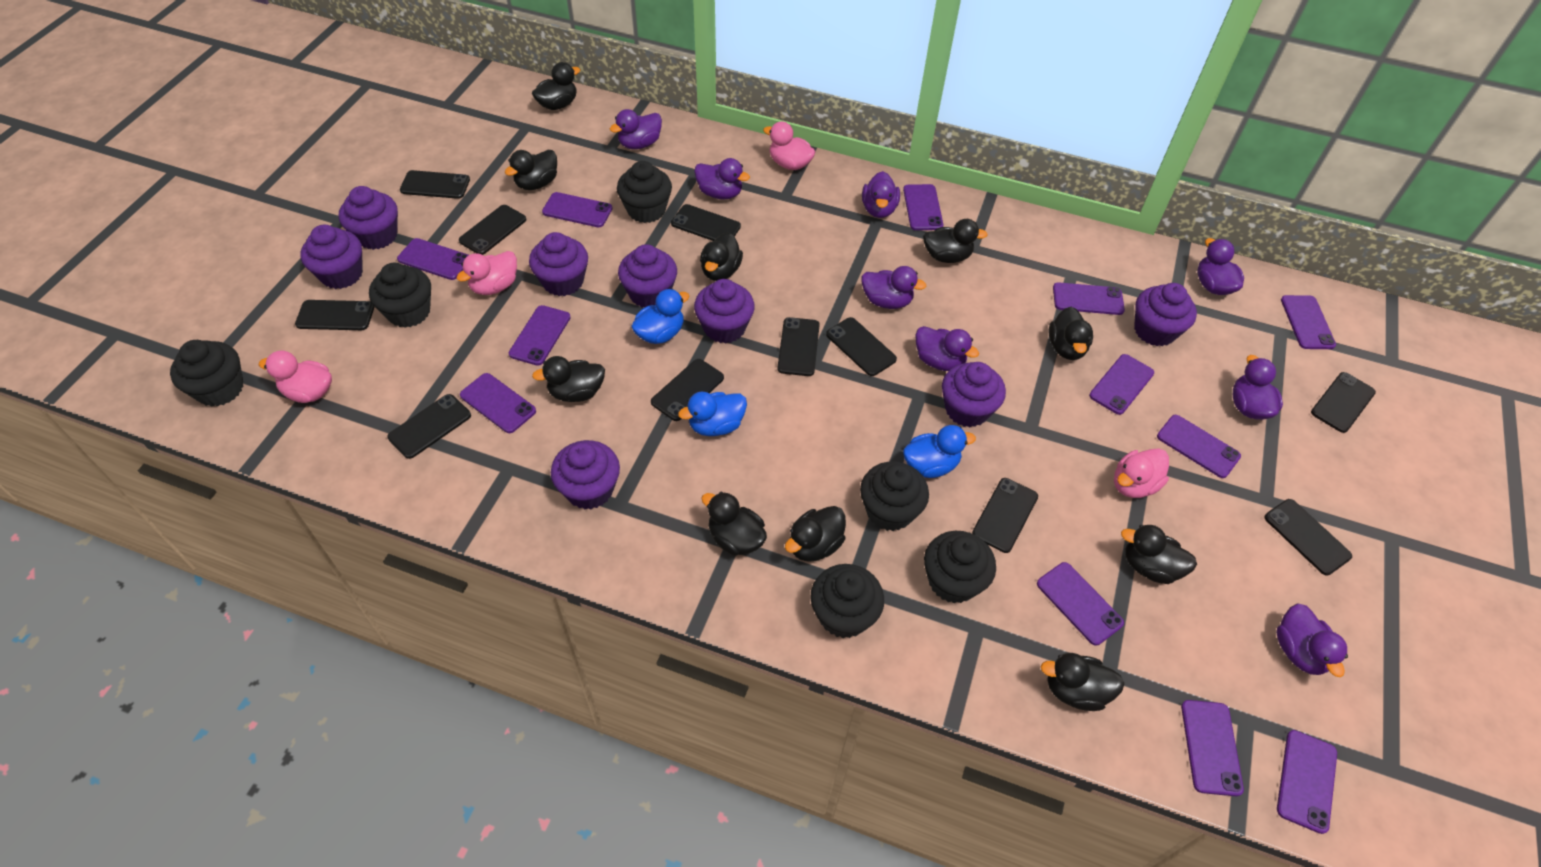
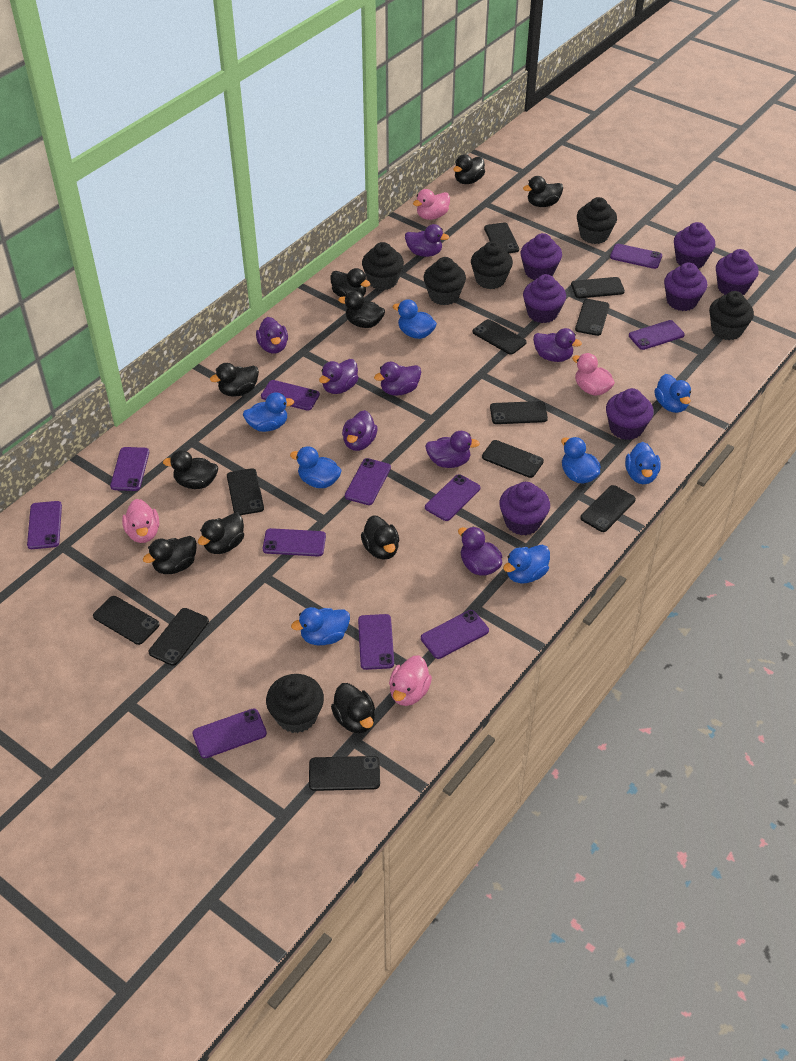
blue duck: 3 -> 8
purple cupcake: 8 -> 7
purple phone: 12 -> 11

